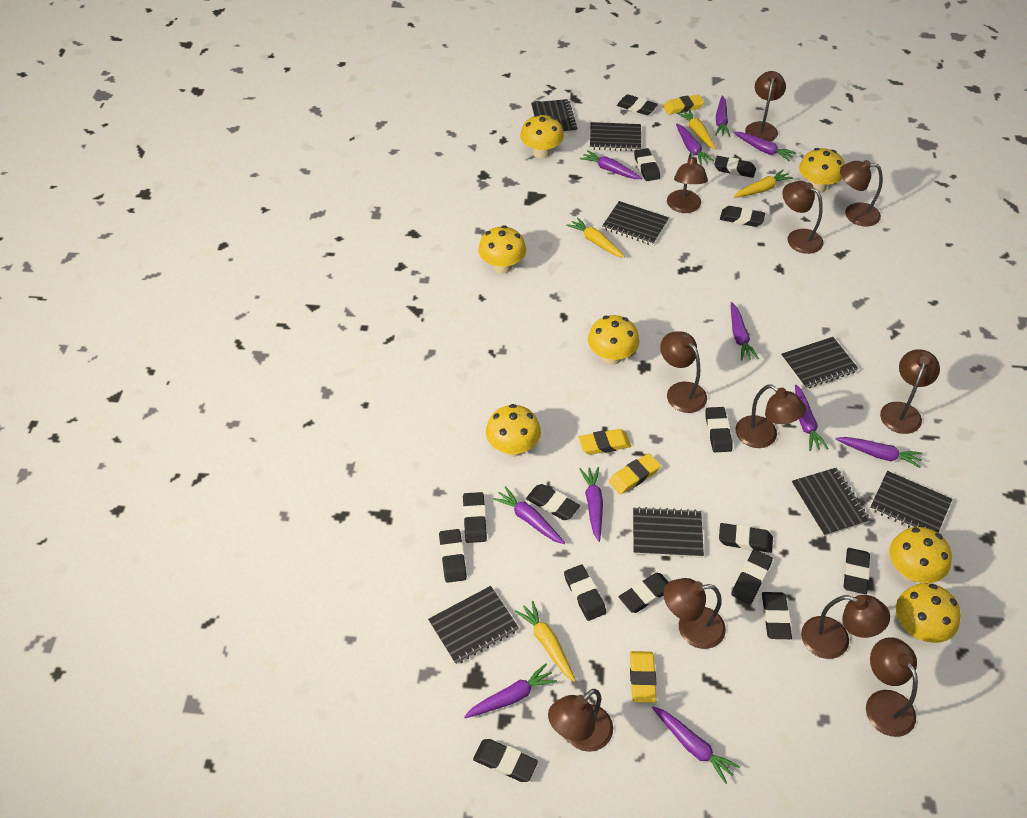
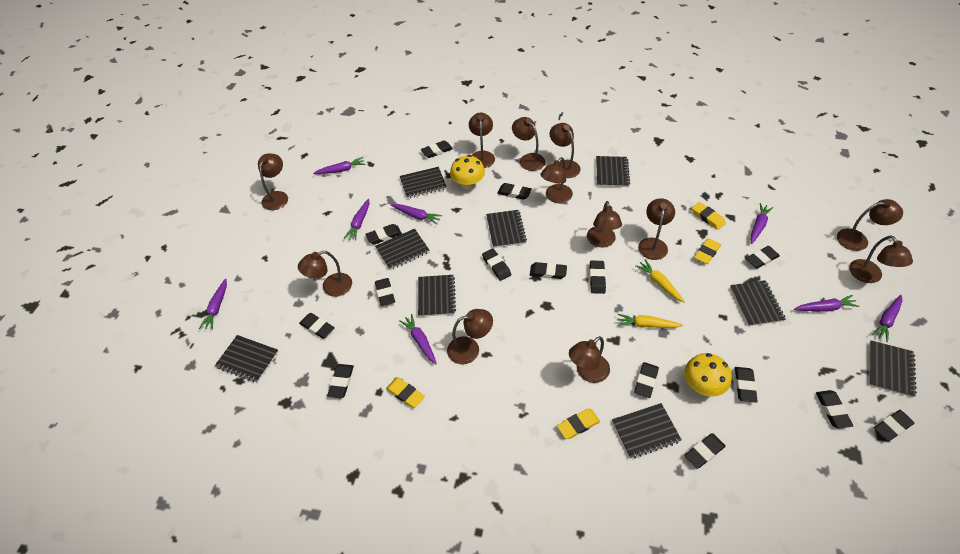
black notebook: 8 -> 9
brown lamp: 11 -> 12
purple carrot: 11 -> 8
yellow carrot: 4 -> 2
yellow mushroom: 7 -> 2

